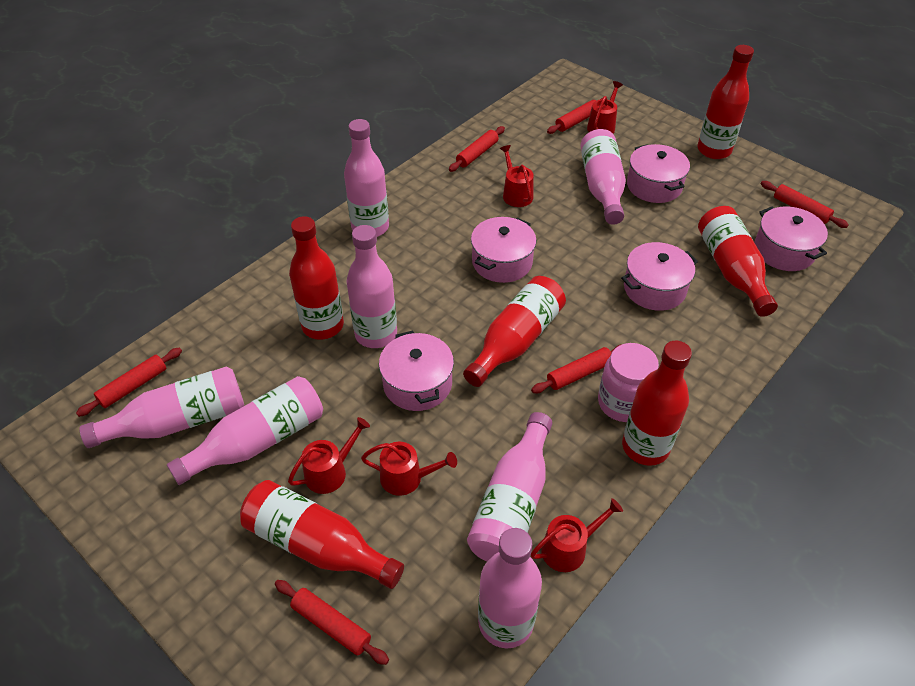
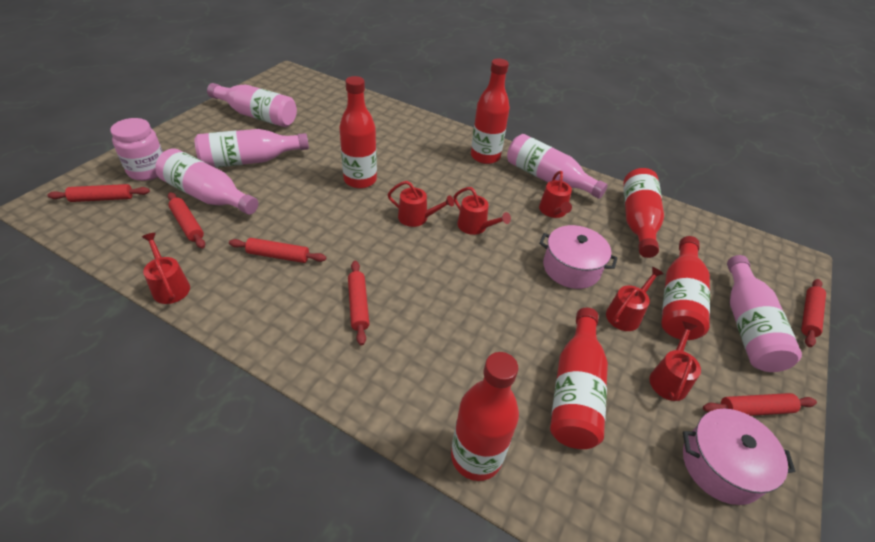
pink bottle: 7 -> 5
pink pot: 5 -> 2
red watering can: 5 -> 6

